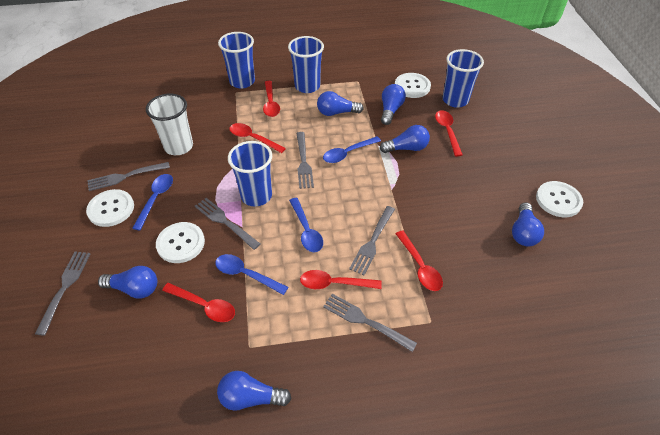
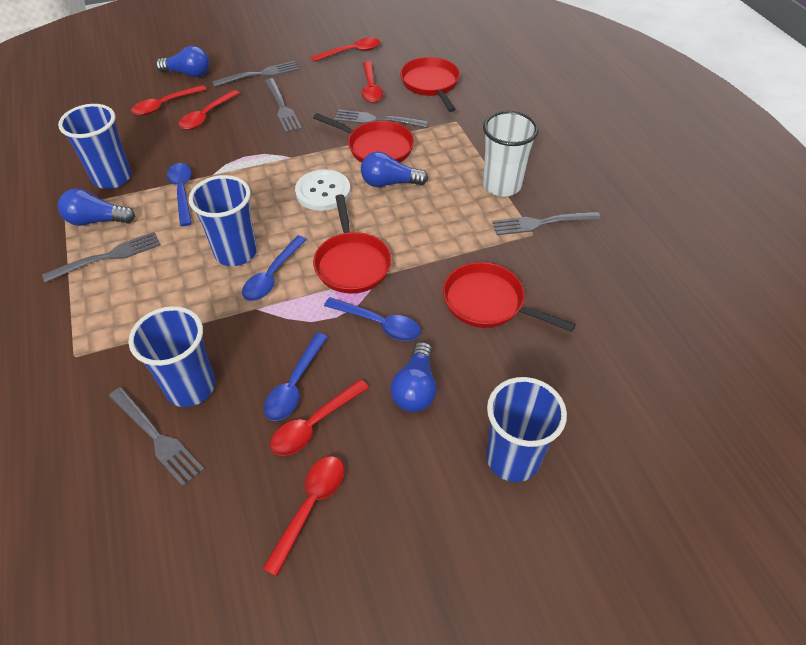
blue light bulb: 6 -> 4
red pan: 0 -> 4
white button: 4 -> 1

